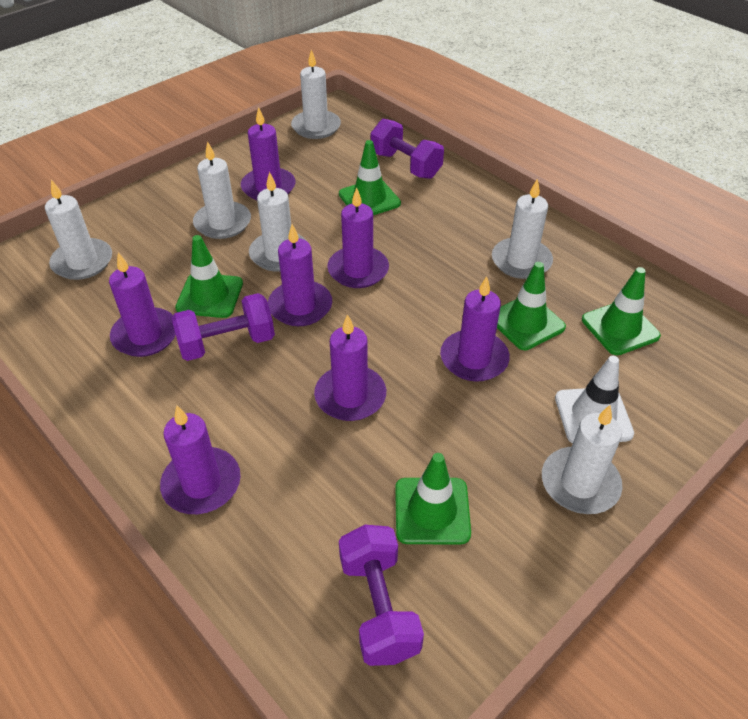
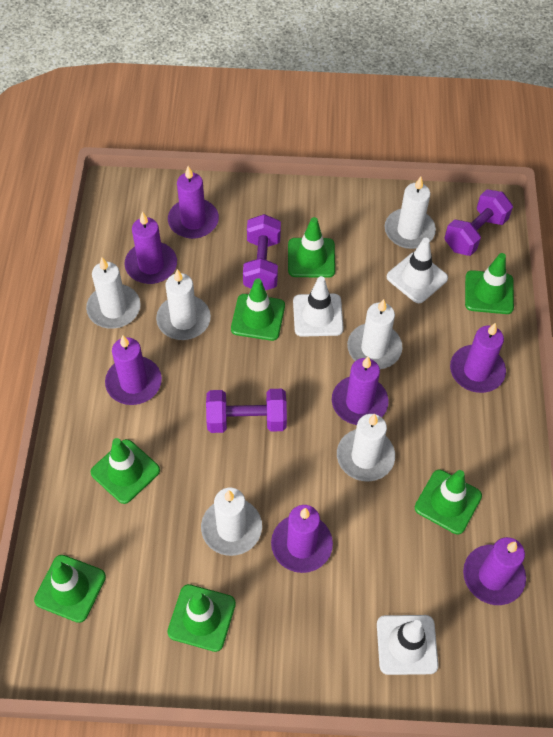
green traffic cone: 5 -> 7
white traffic cone: 1 -> 3

